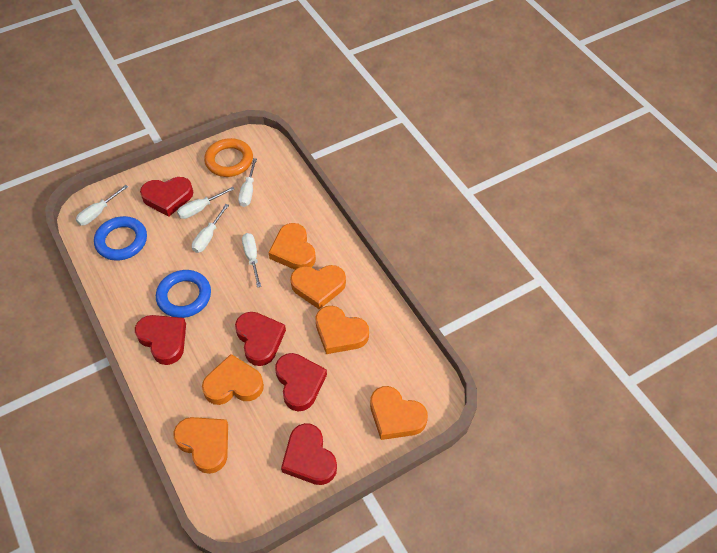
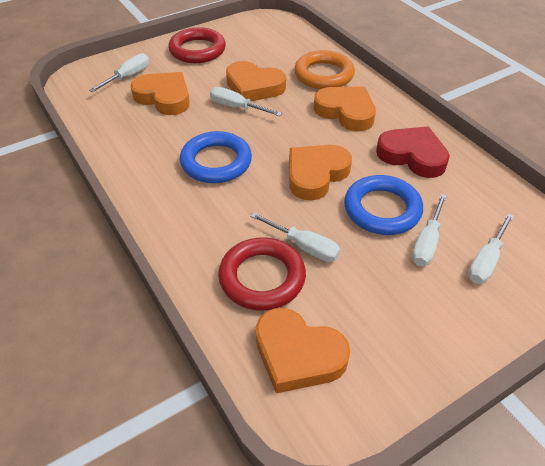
orange heart: 6 -> 5
red heart: 5 -> 1
red ring: 0 -> 2

